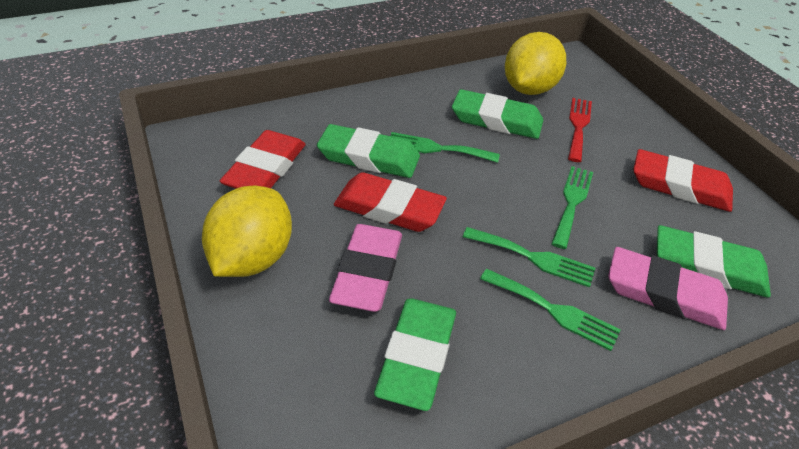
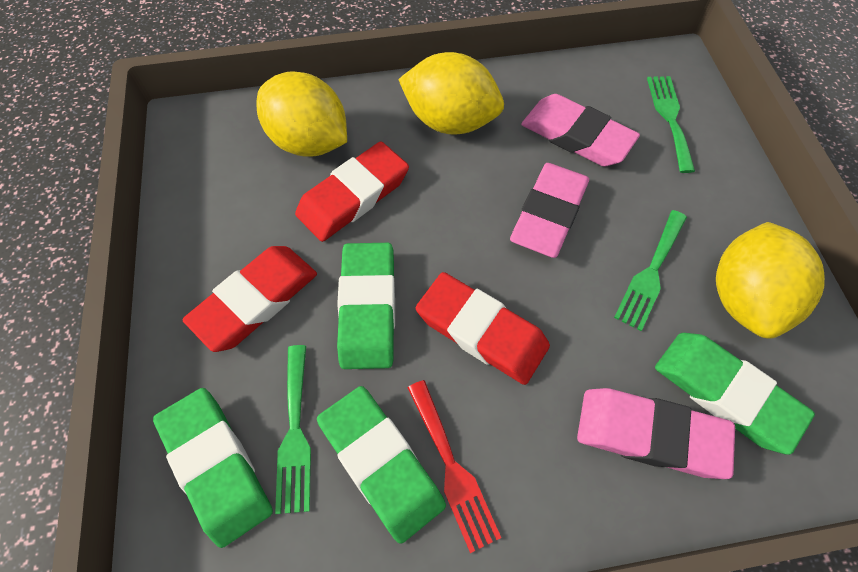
green fork: 4 -> 3
pink eraser: 2 -> 3
yellow lemon: 2 -> 3

